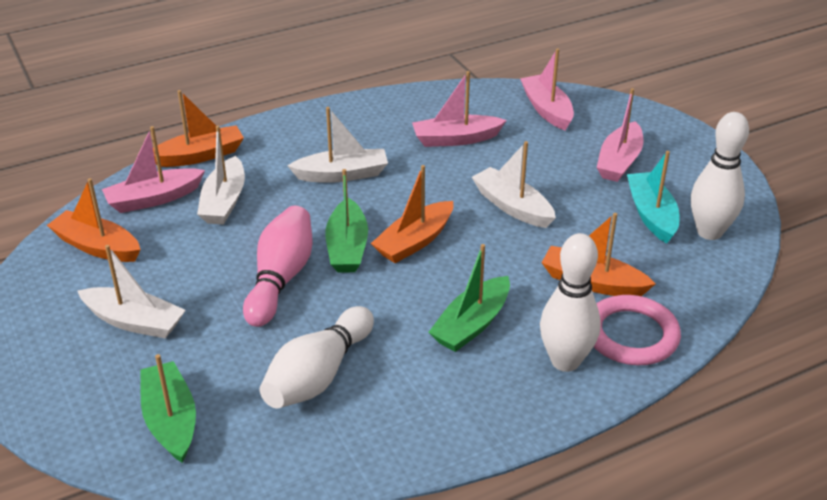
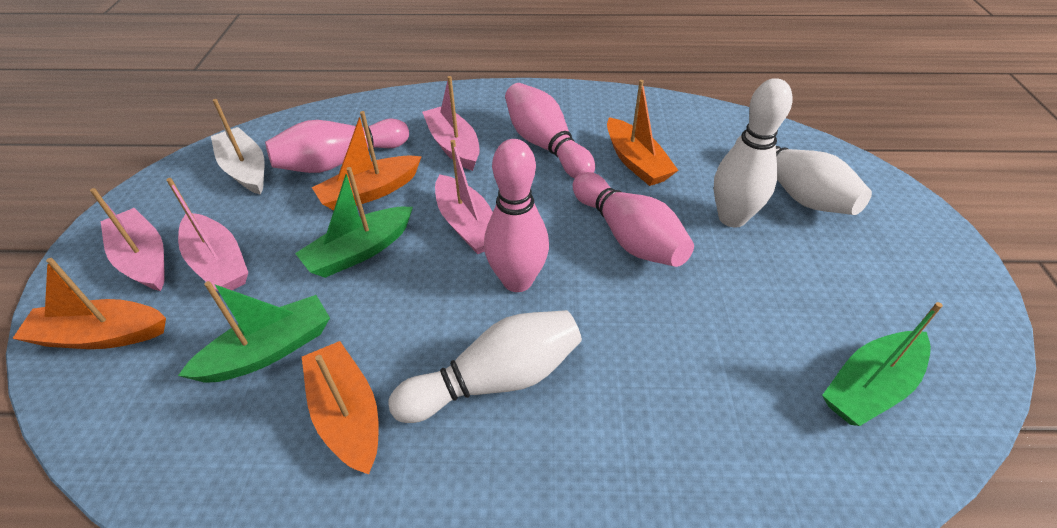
pink bowling pin: 1 -> 4
pink ring: 1 -> 0
turquoise boat: 1 -> 0
white boat: 4 -> 1

